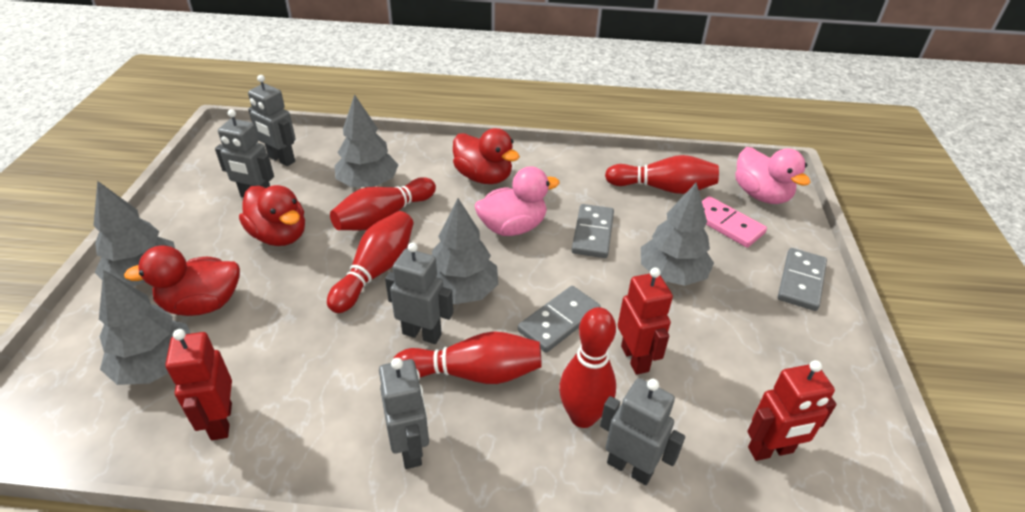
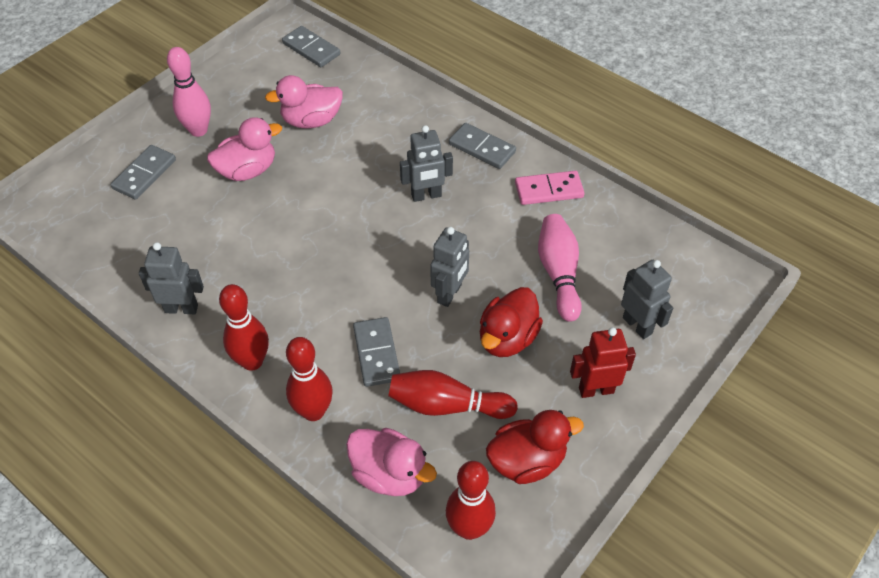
grey domino: 3 -> 4
grey robot: 5 -> 4
grey tree: 5 -> 0
pink bowling pin: 0 -> 2
pink duck: 2 -> 3
red bowling pin: 5 -> 4
red duck: 3 -> 2
red robot: 3 -> 1

